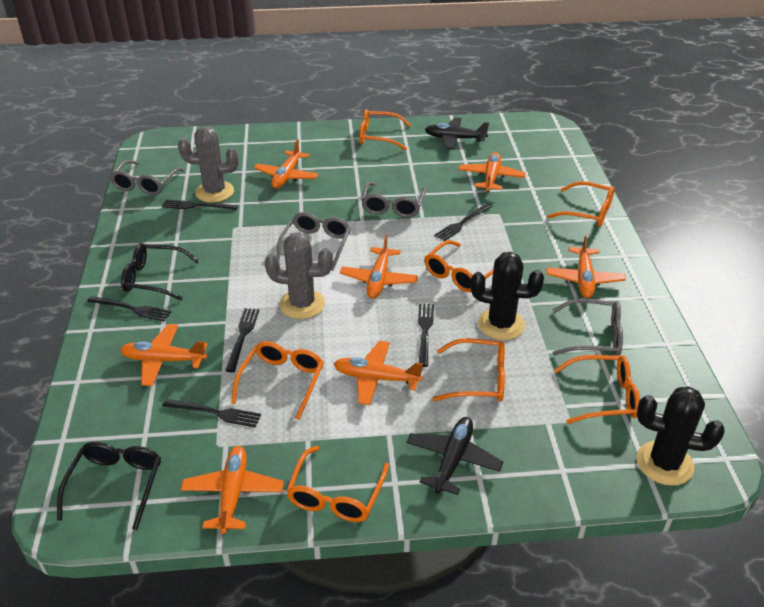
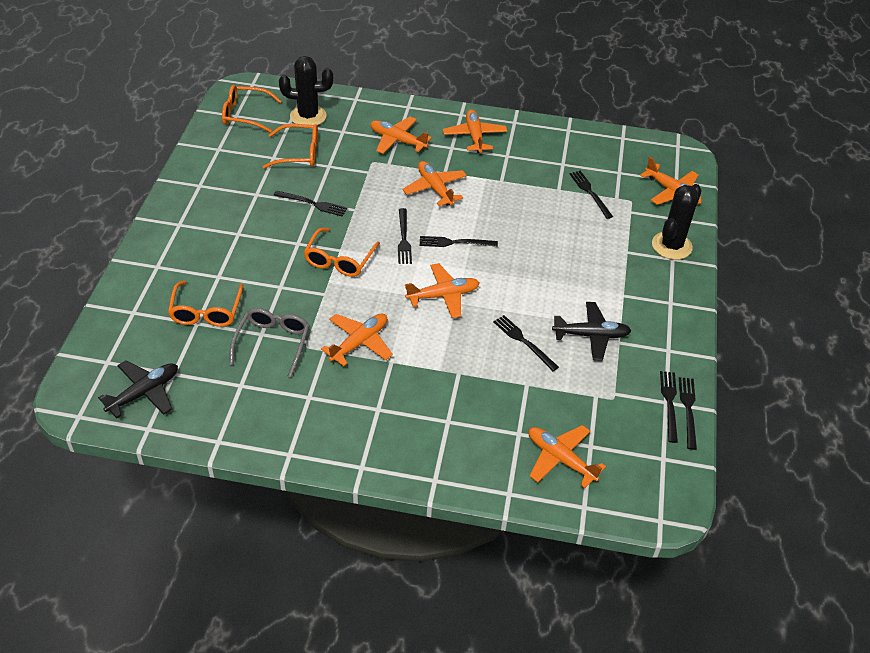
black fork: 6 -> 7
black glasses: 2 -> 0
grey cactus: 2 -> 0
grey glasses: 4 -> 1
orange glasses: 7 -> 4

